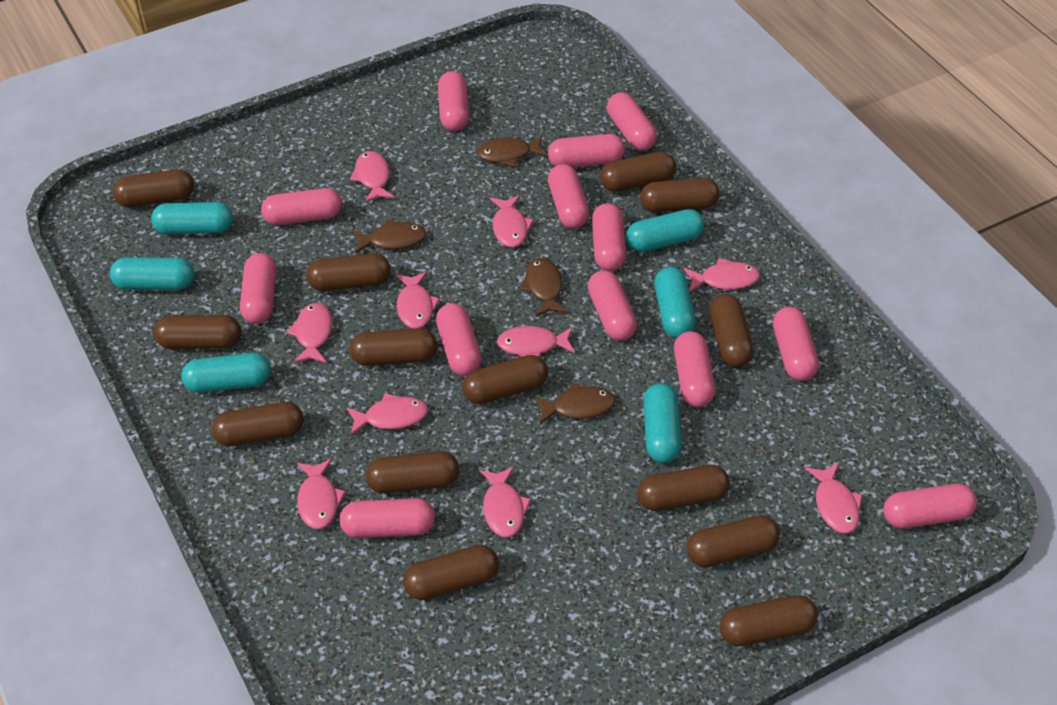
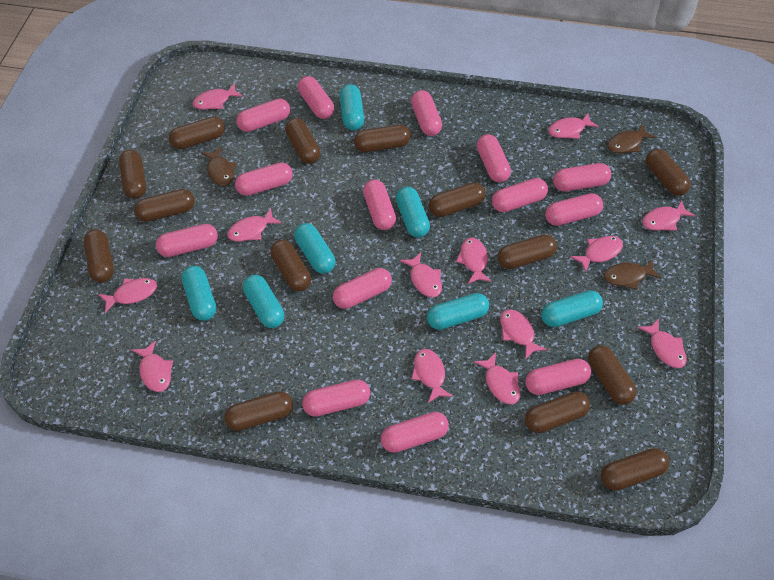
brown fish: 4 -> 3
pink capsule: 13 -> 14
pink fish: 10 -> 13
turquoise capsule: 6 -> 7

